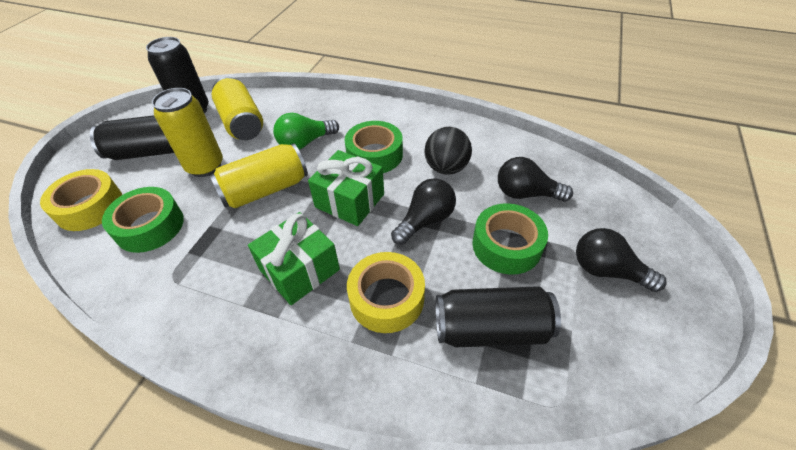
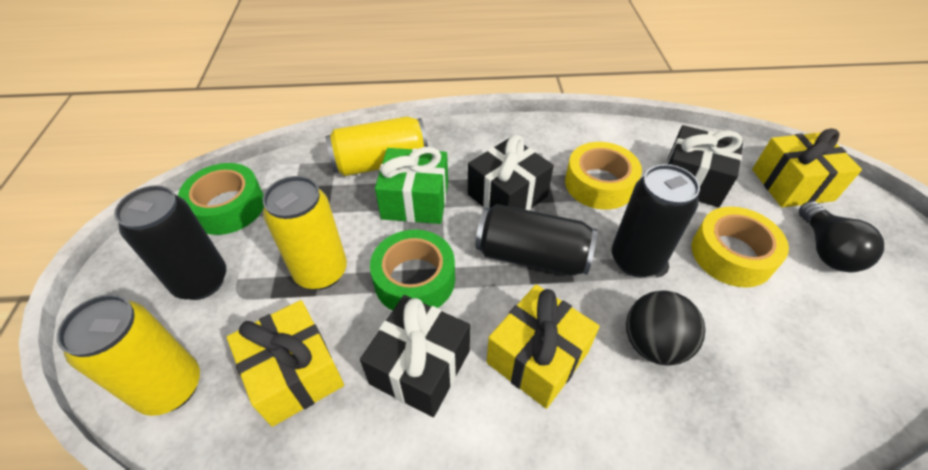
black gift: 0 -> 3
black light bulb: 3 -> 1
green gift: 2 -> 1
green light bulb: 1 -> 0
green tape: 3 -> 2
yellow gift: 0 -> 3

